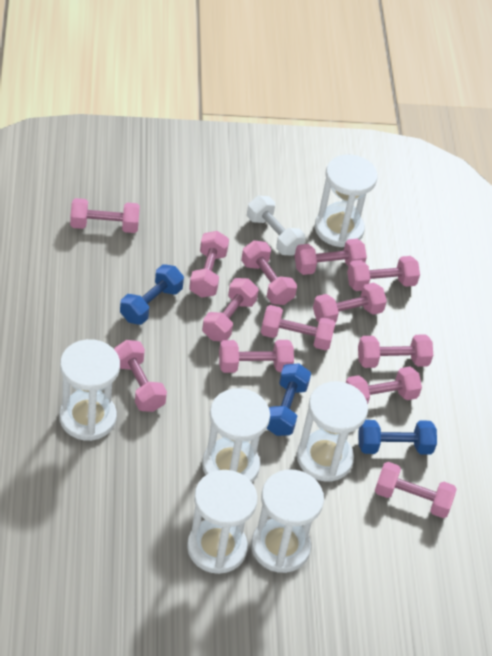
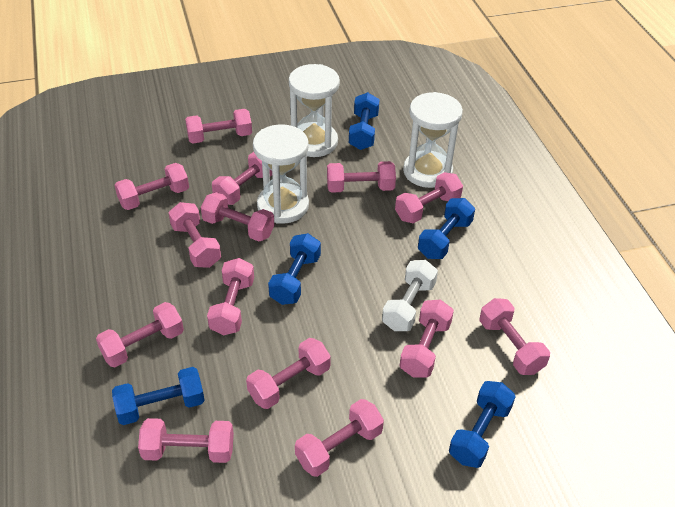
blue dumbbell: 3 -> 5
pink dumbbell: 13 -> 14
white hourglass: 6 -> 3

